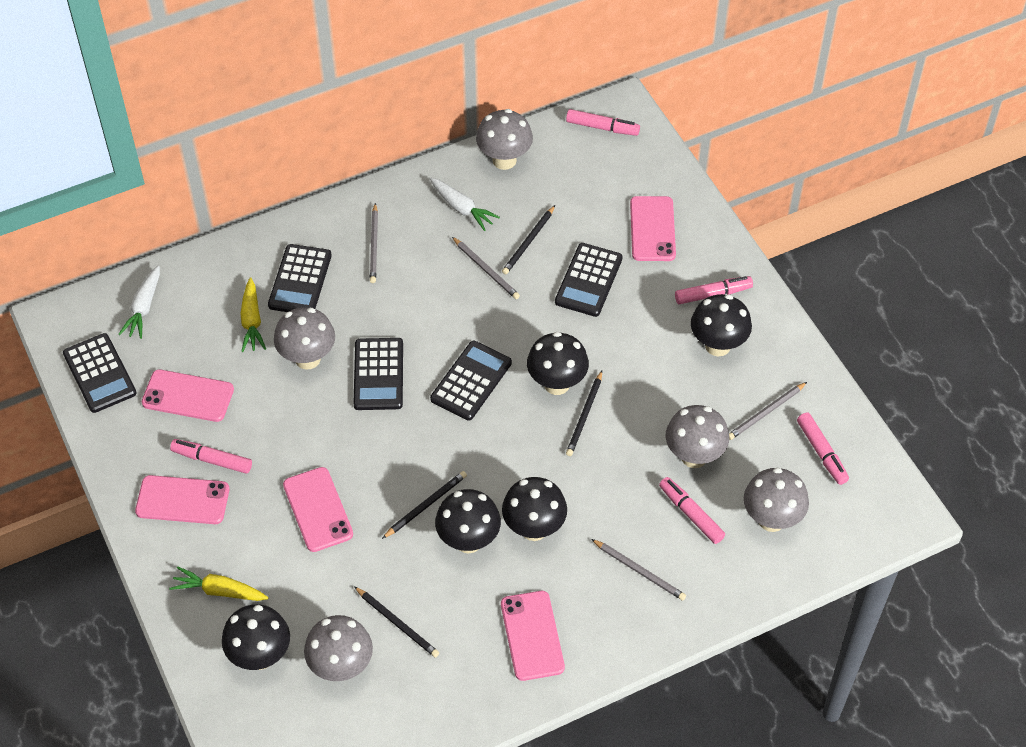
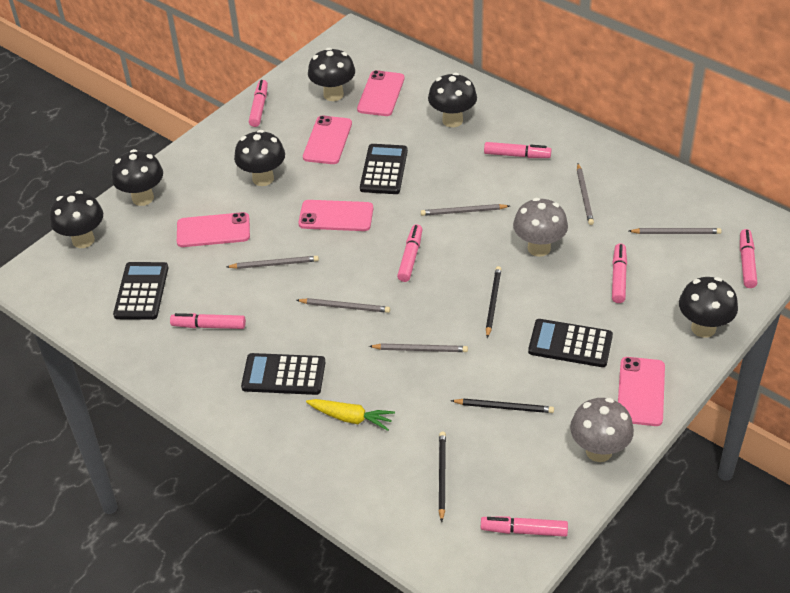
black calculator: 5 -> 4
black mushroom: 5 -> 6
black pencil: 4 -> 3
grey mushroom: 5 -> 2
grey pencil: 4 -> 6
pink marker: 5 -> 7
white carrot: 2 -> 0
yellow carrot: 2 -> 1

